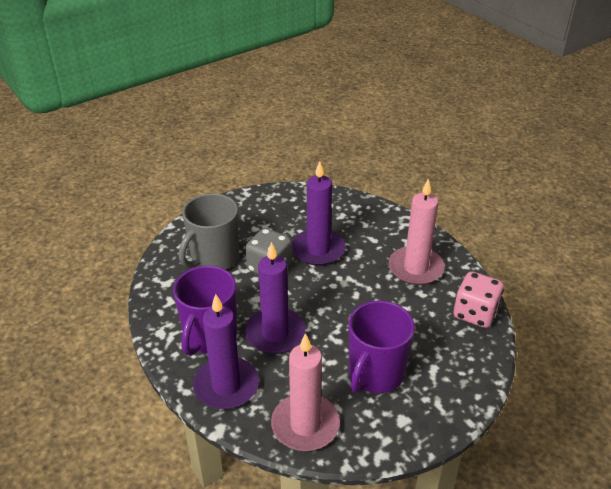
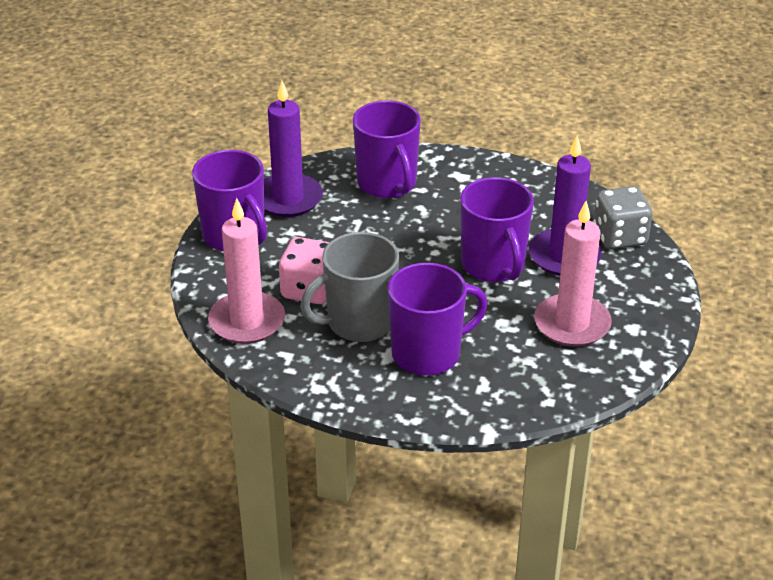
purple candle: 3 -> 2
purple mug: 2 -> 4

